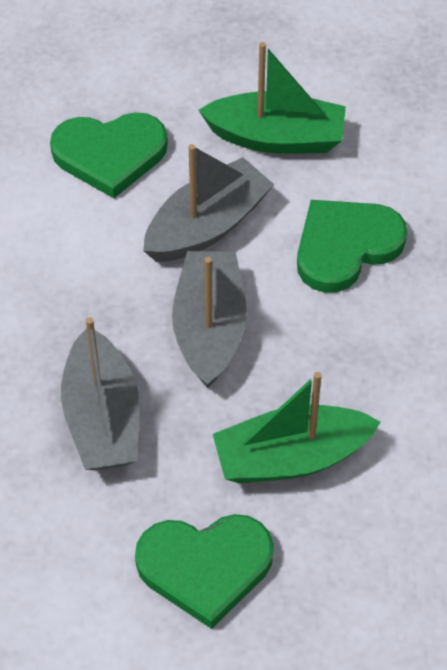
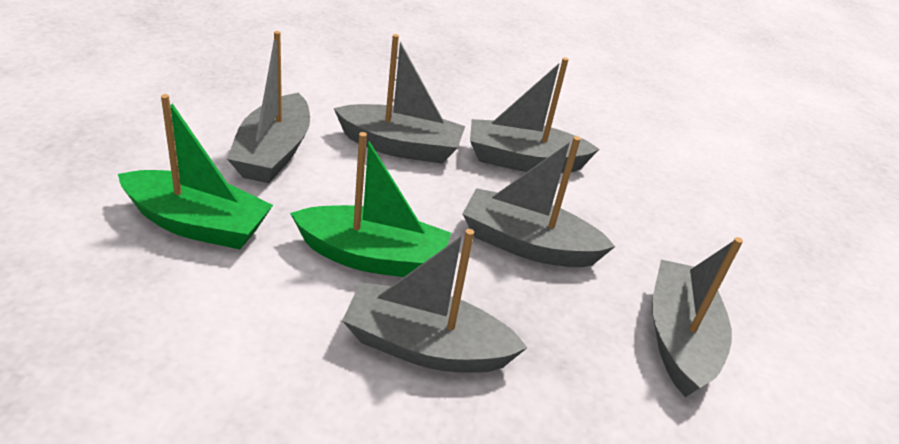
green heart: 3 -> 0
grey boat: 3 -> 6

